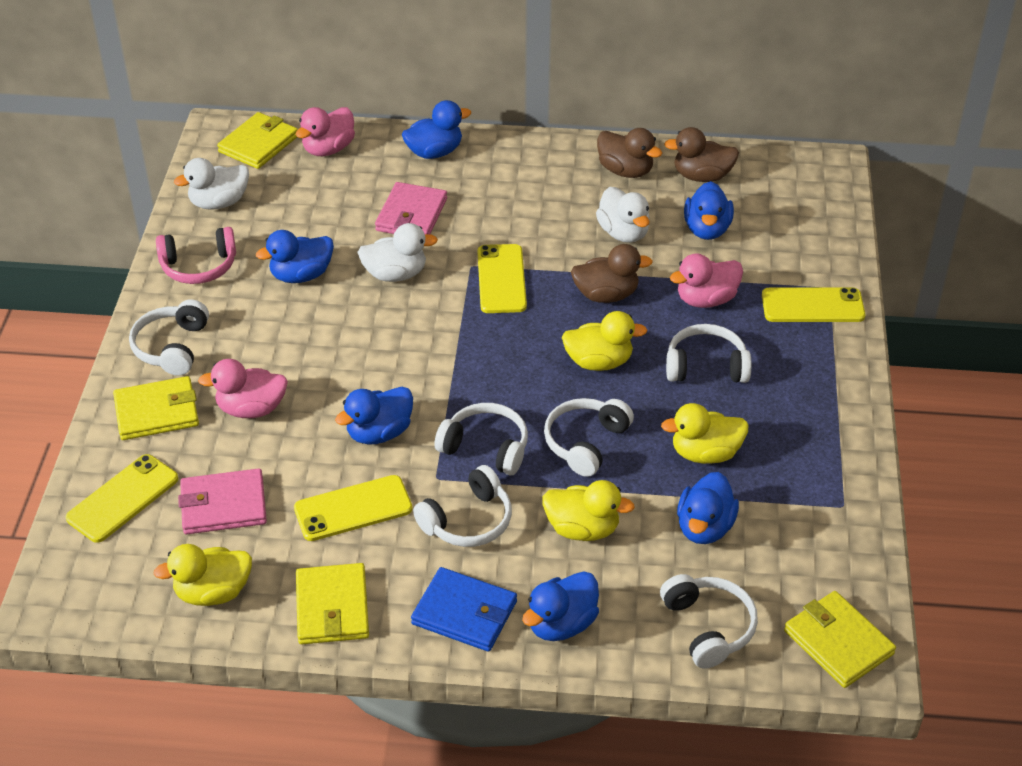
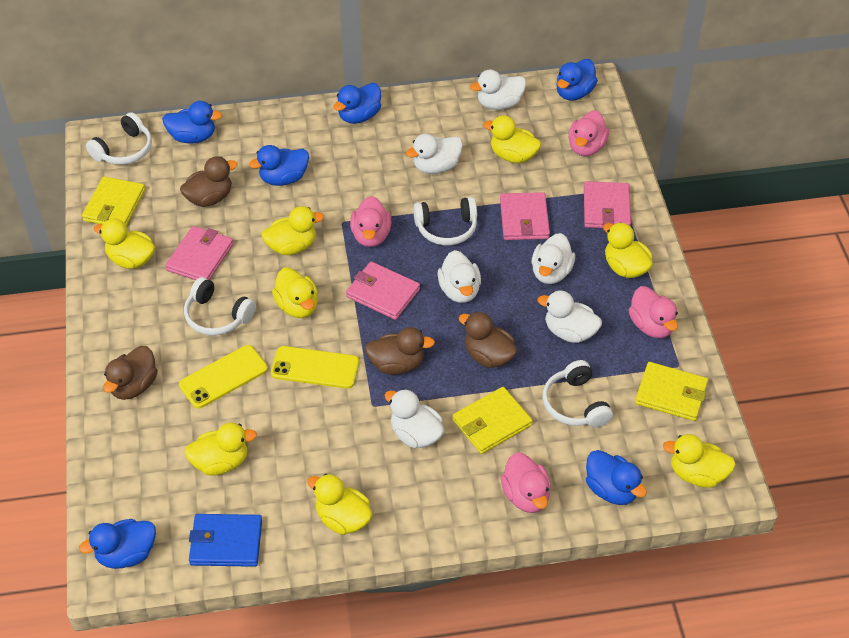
brown duck: 3 -> 4
pink duck: 3 -> 4
pink headphones: 1 -> 0
pink wallet: 2 -> 4
white duck: 3 -> 6
white headphones: 6 -> 4
yellow duck: 4 -> 8
yellow phone: 4 -> 2
yellow wallet: 4 -> 3

